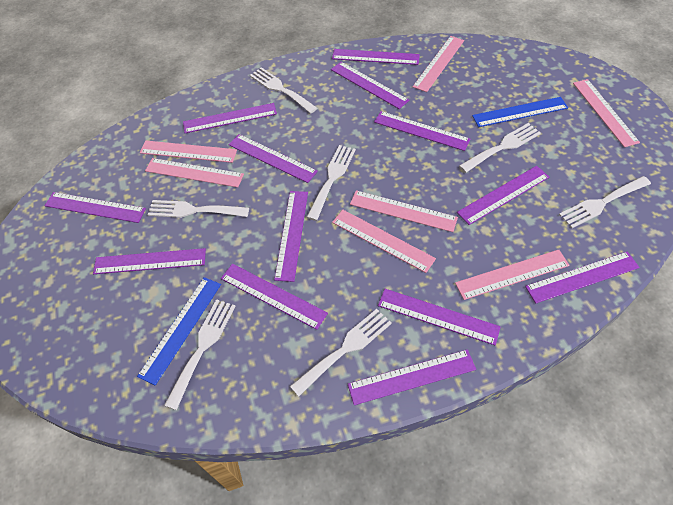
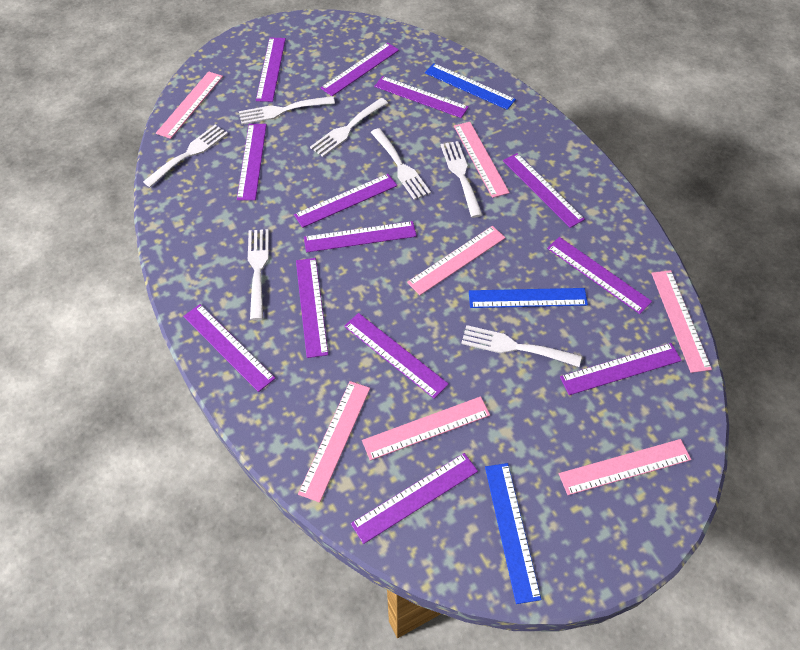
blue ruler: 2 -> 3

